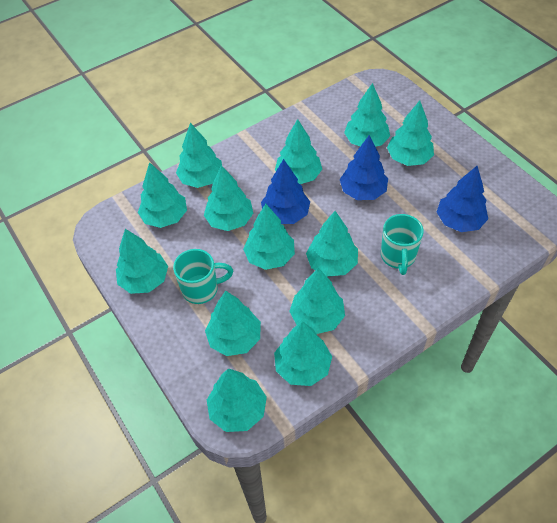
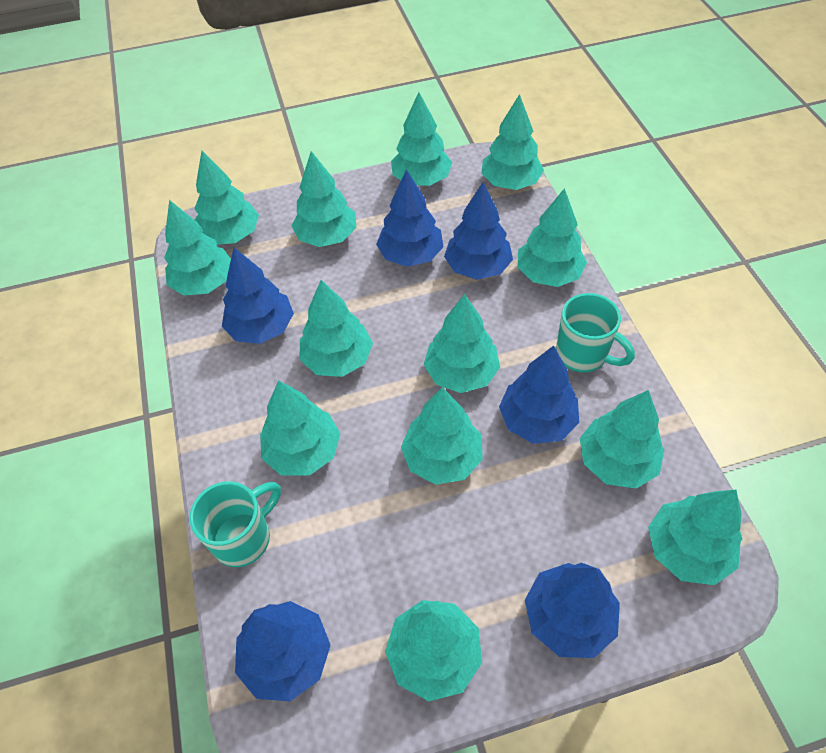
blue tree: 3 -> 6

